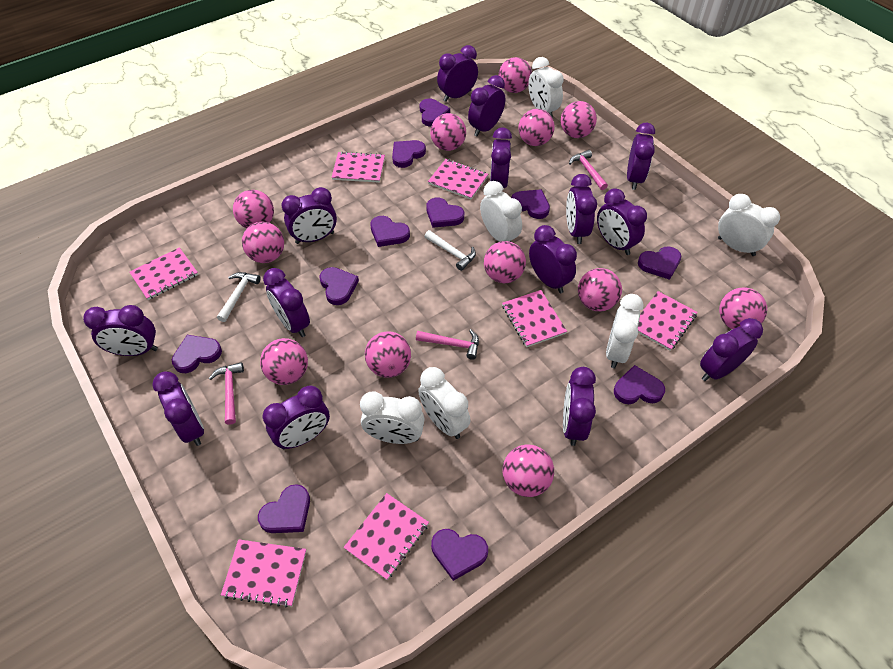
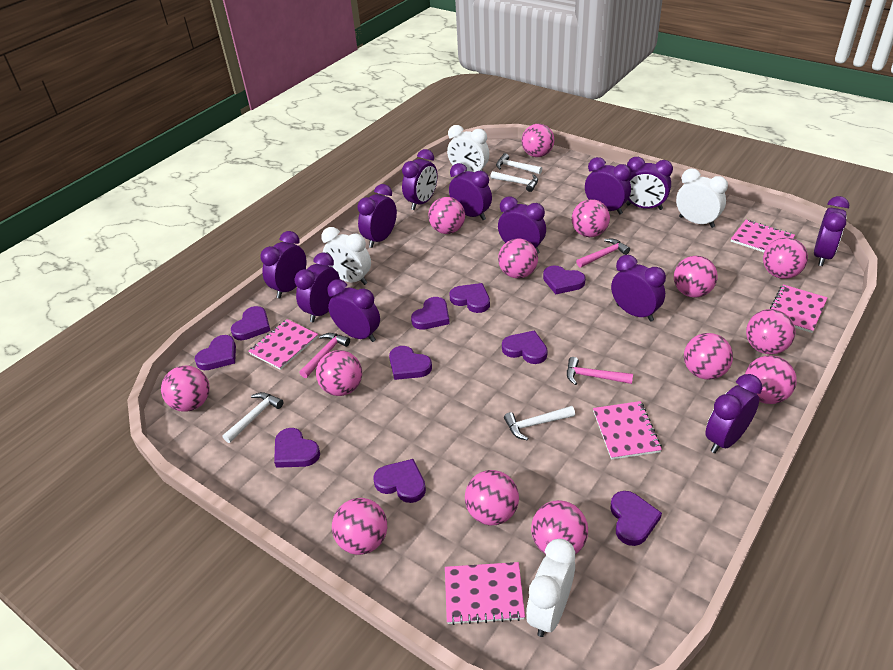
pink ball: 12 -> 14
pink notebook: 7 -> 5
purple clock: 14 -> 12
purple heart: 11 -> 10
white clock: 6 -> 4
white hammer: 2 -> 4

